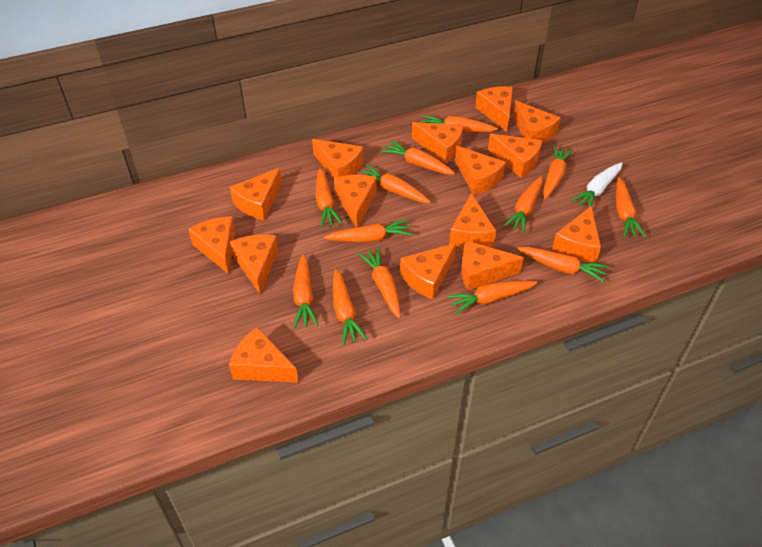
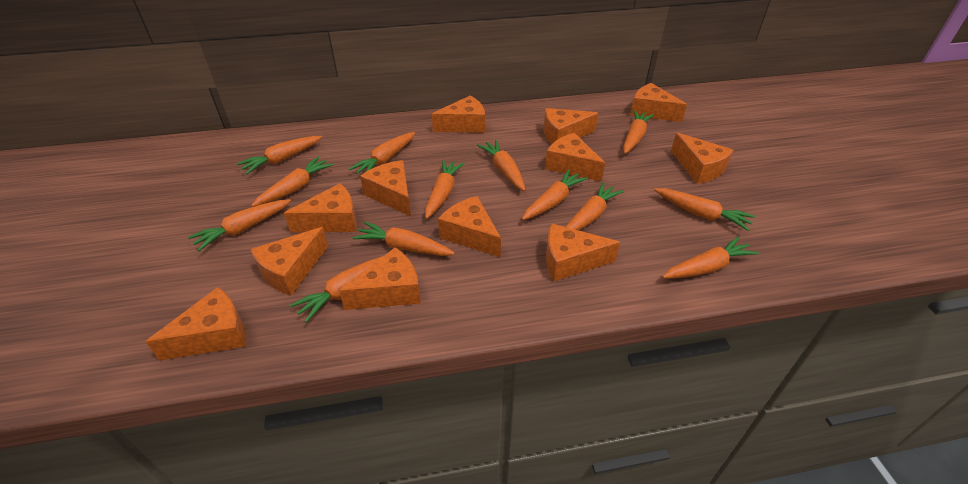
orange cheese: 15 -> 12
white carrot: 1 -> 0

